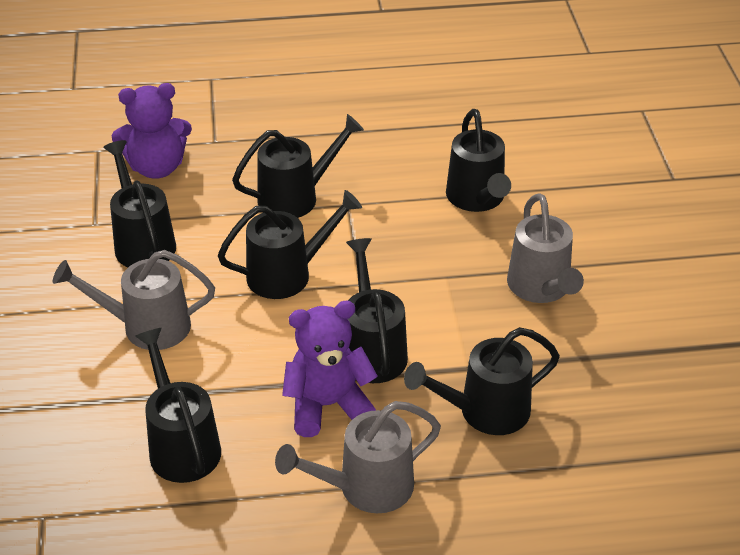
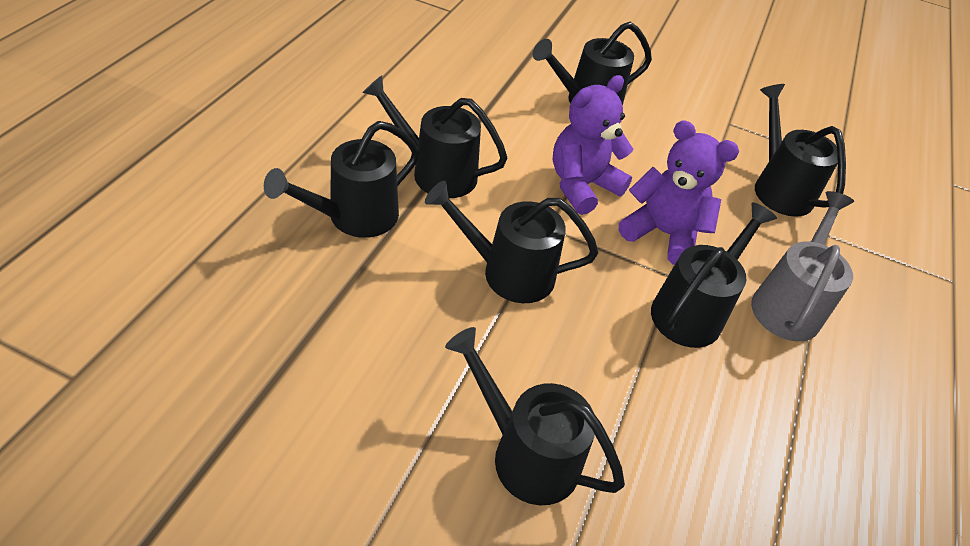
grey watering can: 3 -> 1

